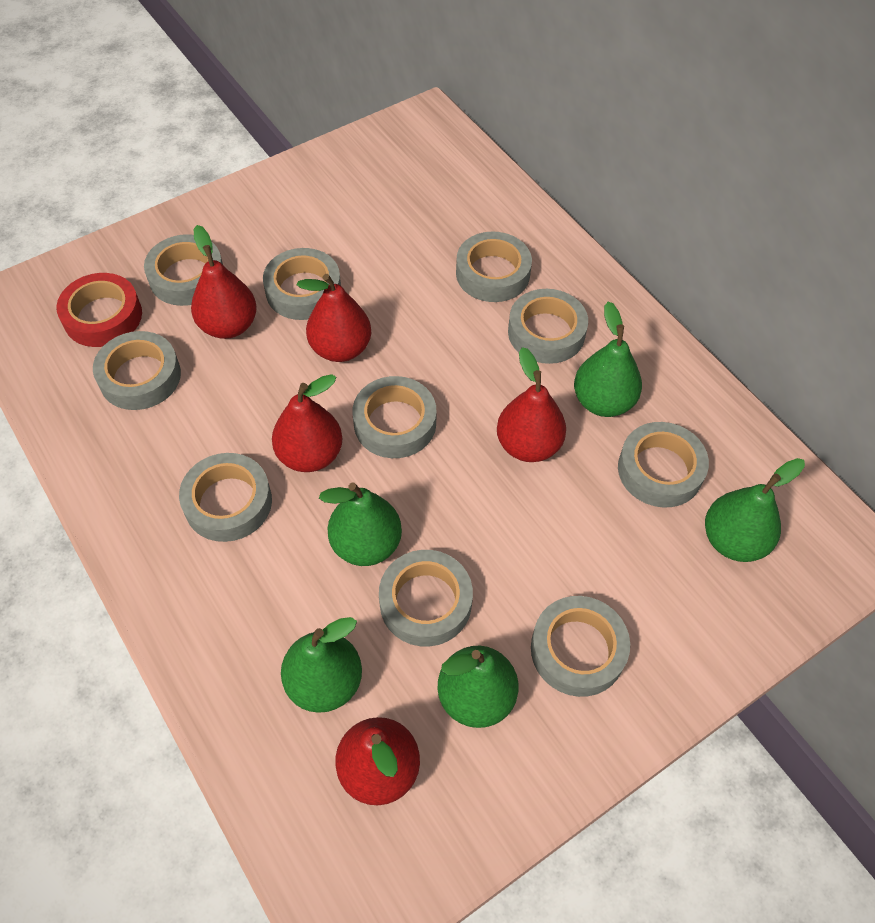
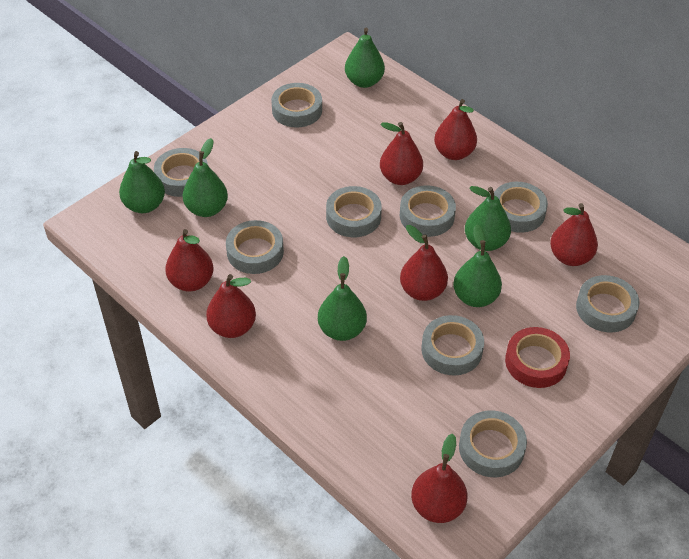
green pear: 5 -> 6
grey tape: 10 -> 9
red pear: 5 -> 7

